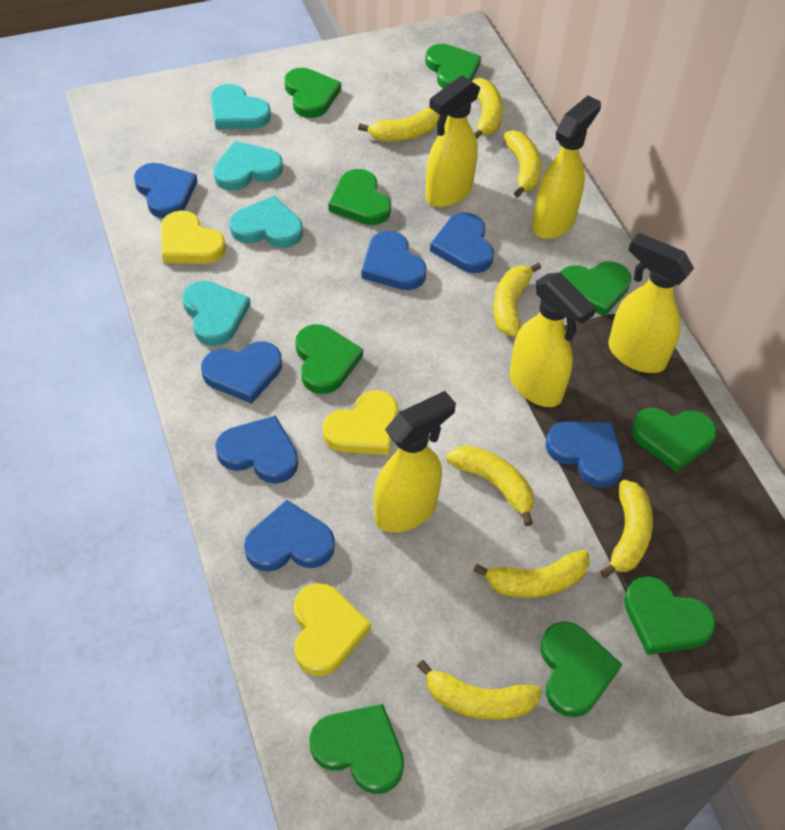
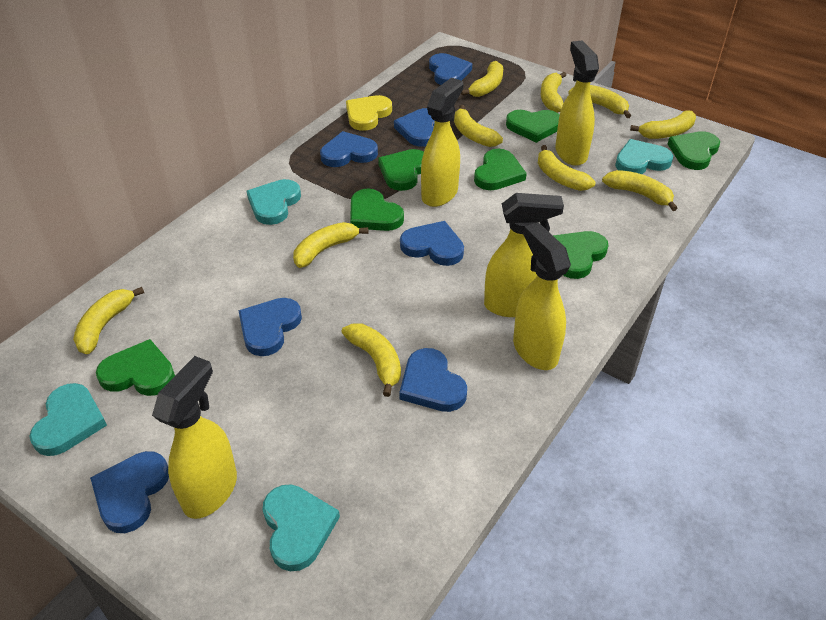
green heart: 9 -> 7
yellow banana: 8 -> 10
yellow heart: 3 -> 1

